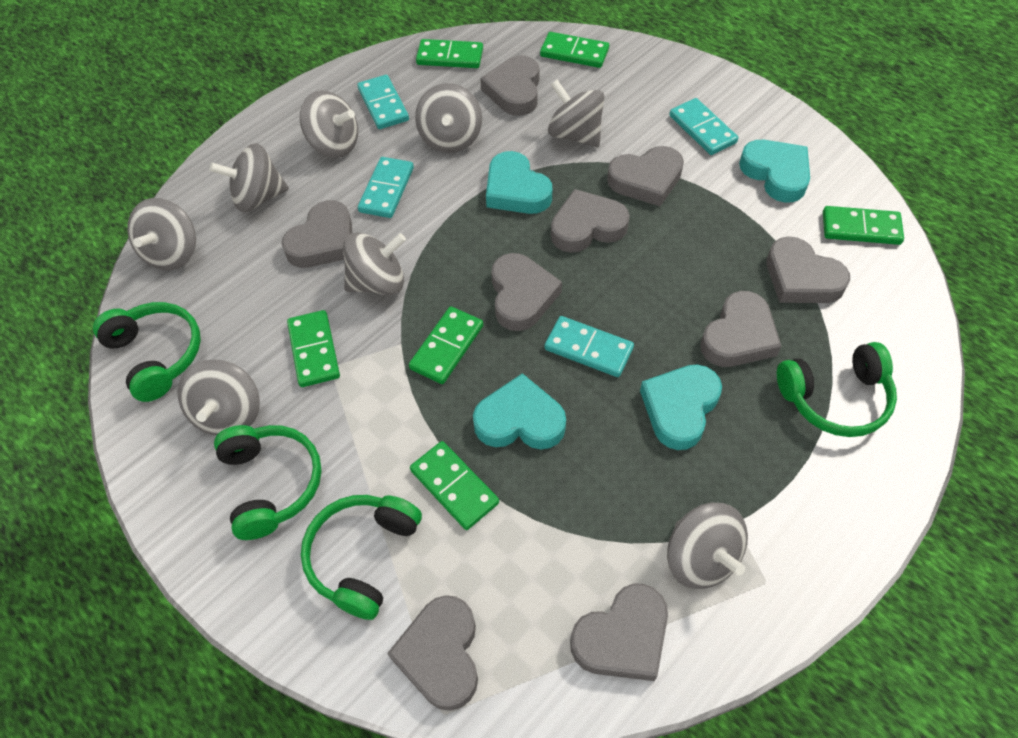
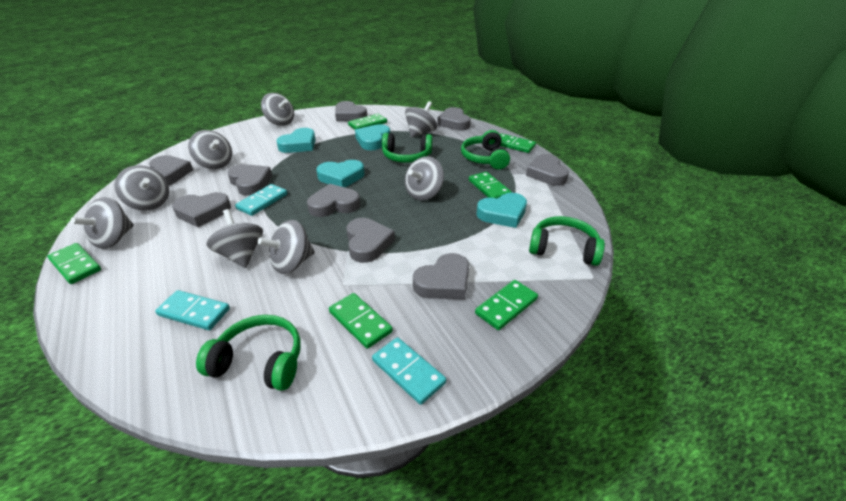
turquoise domino: 4 -> 3

